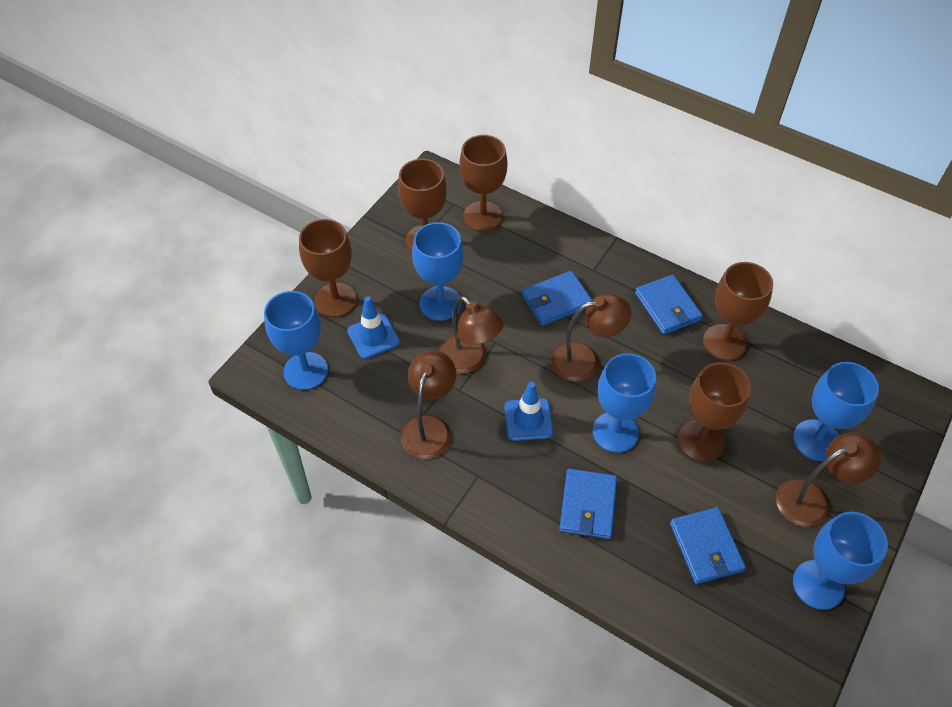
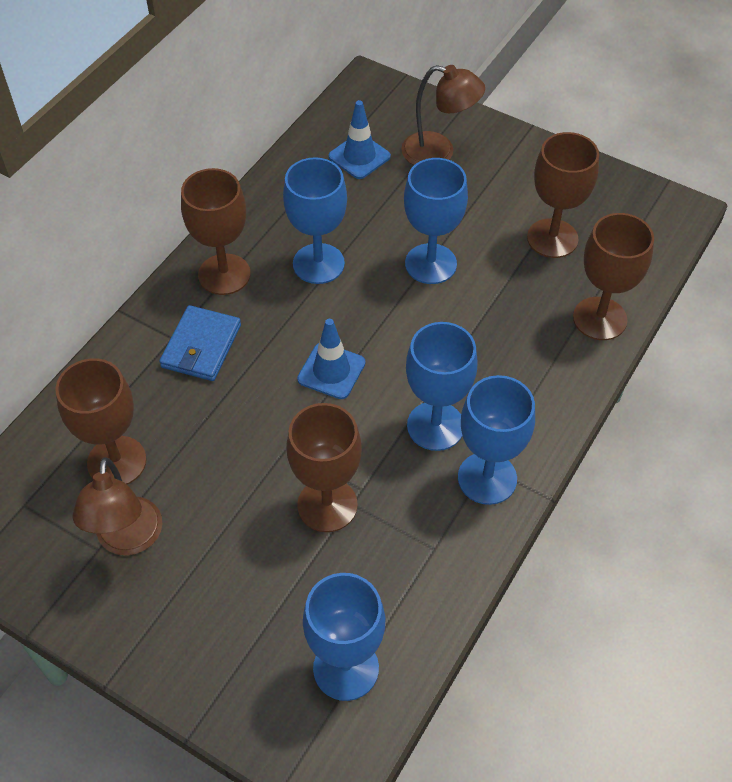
blue wallet: 4 -> 1
brown lamp: 4 -> 2

